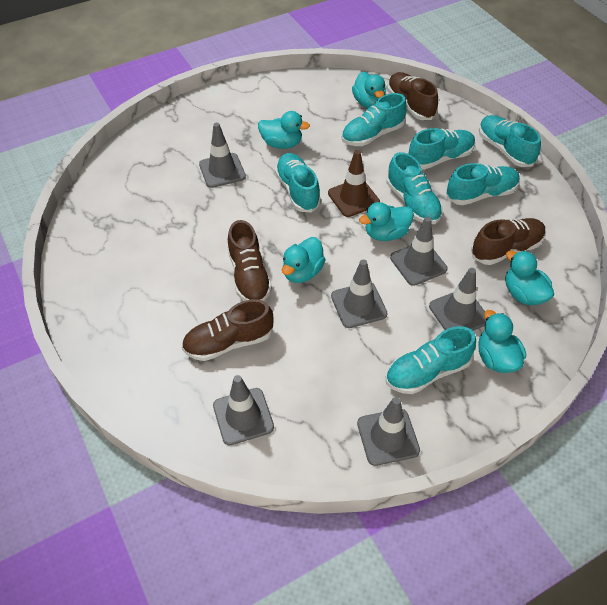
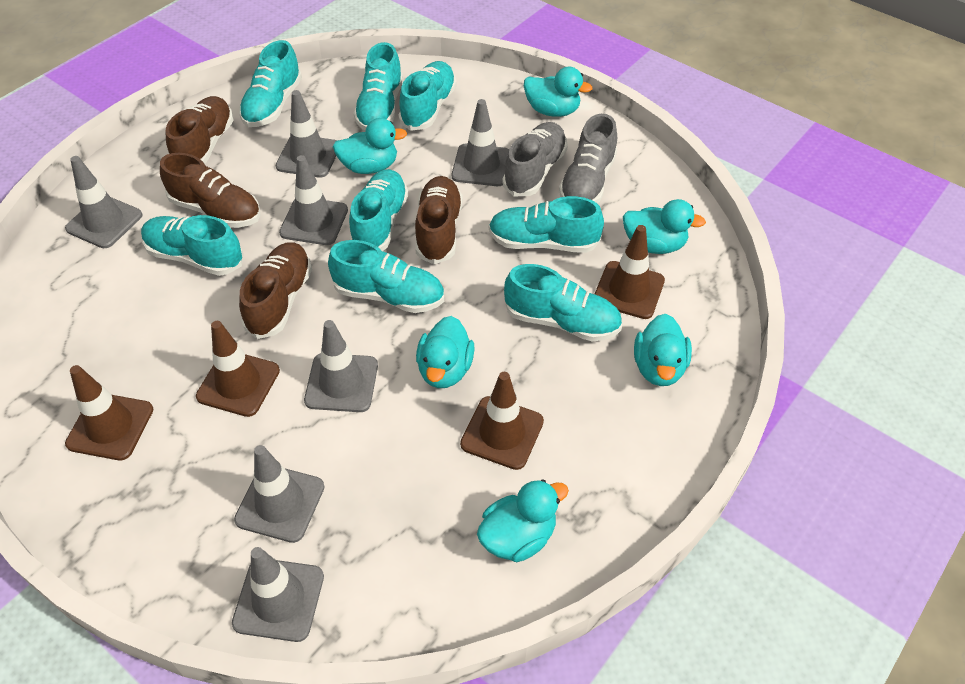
brown traffic cone: 1 -> 4
grey shoe: 0 -> 2
grey traffic cone: 6 -> 7
turquoise shoe: 7 -> 8

